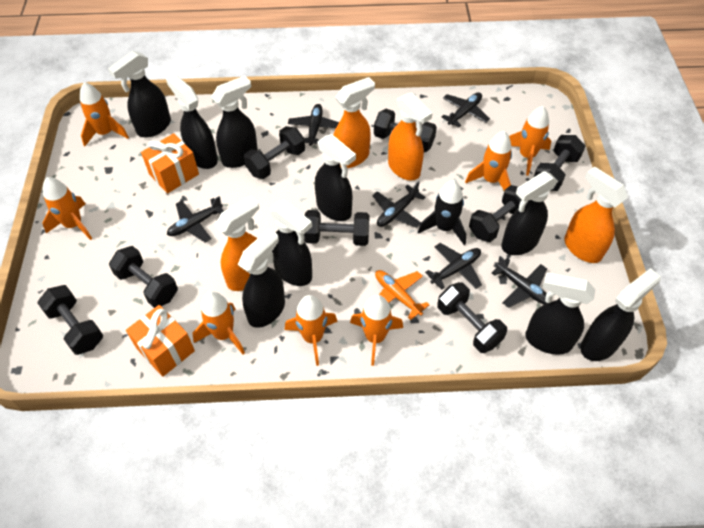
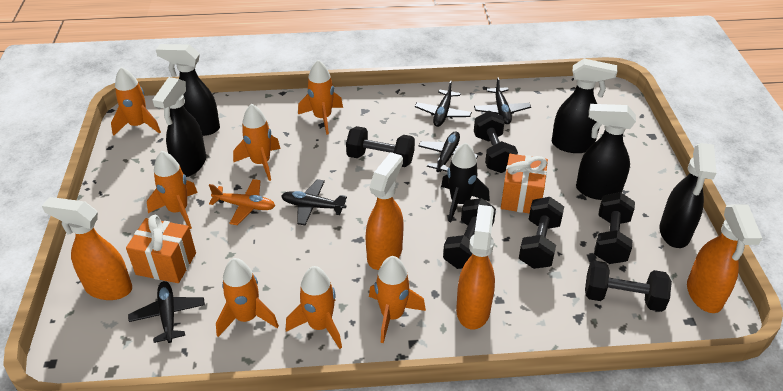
black dumbbell: 8 -> 6
black plane: 6 -> 5
black spray bottle: 9 -> 5

